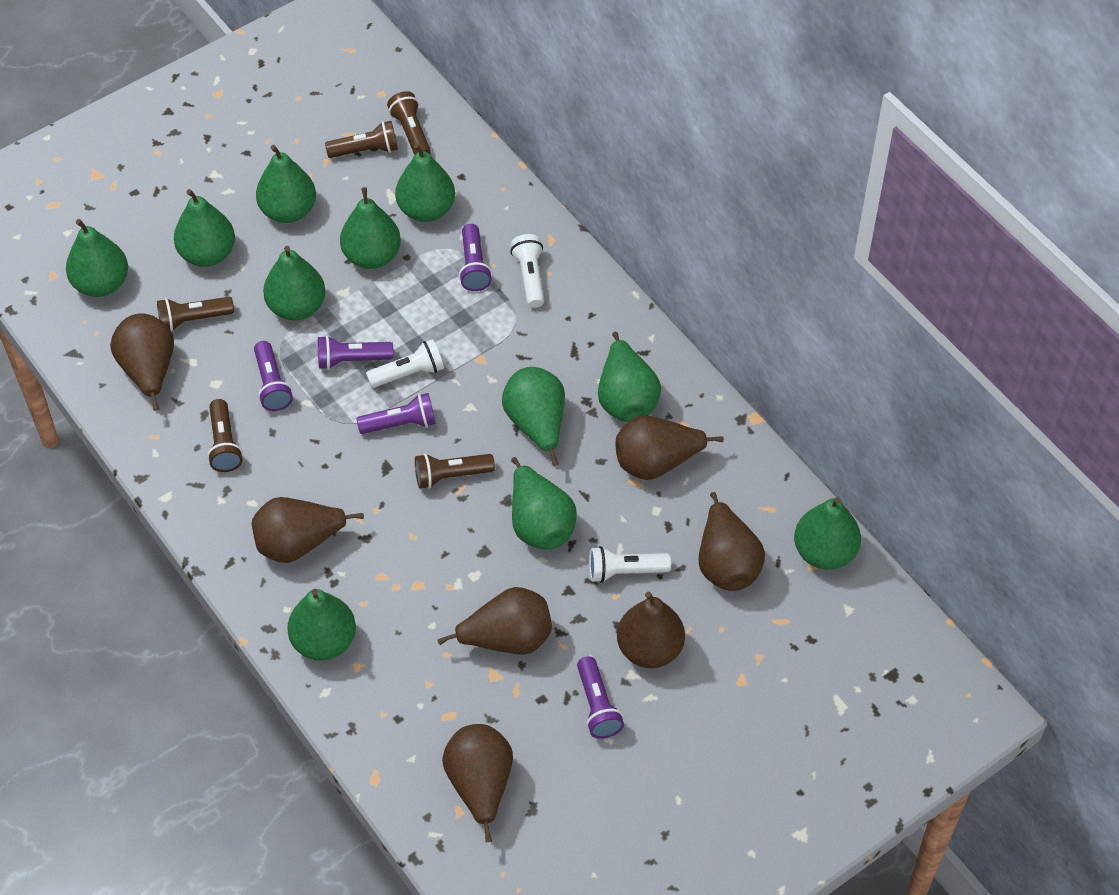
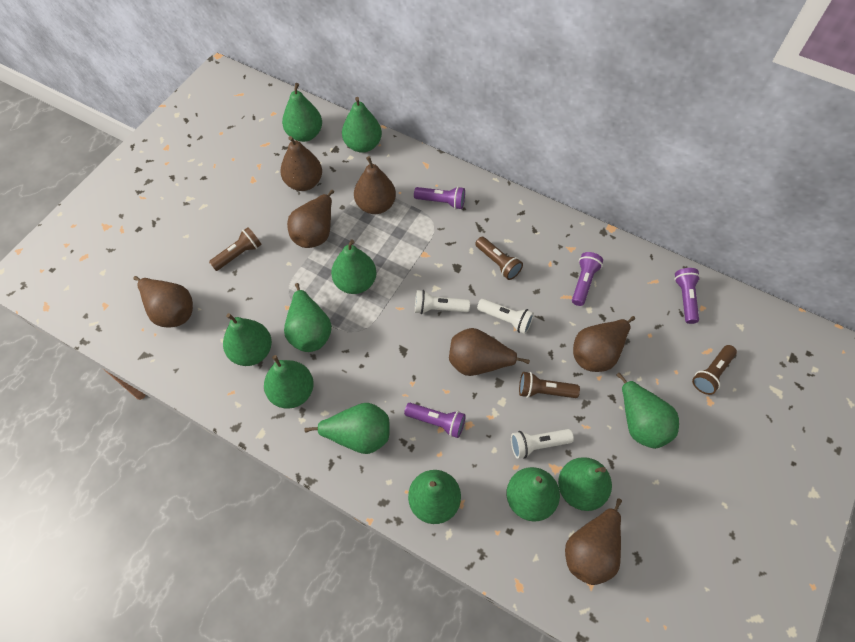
brown flashlight: 5 -> 4
purple flashlight: 5 -> 4

